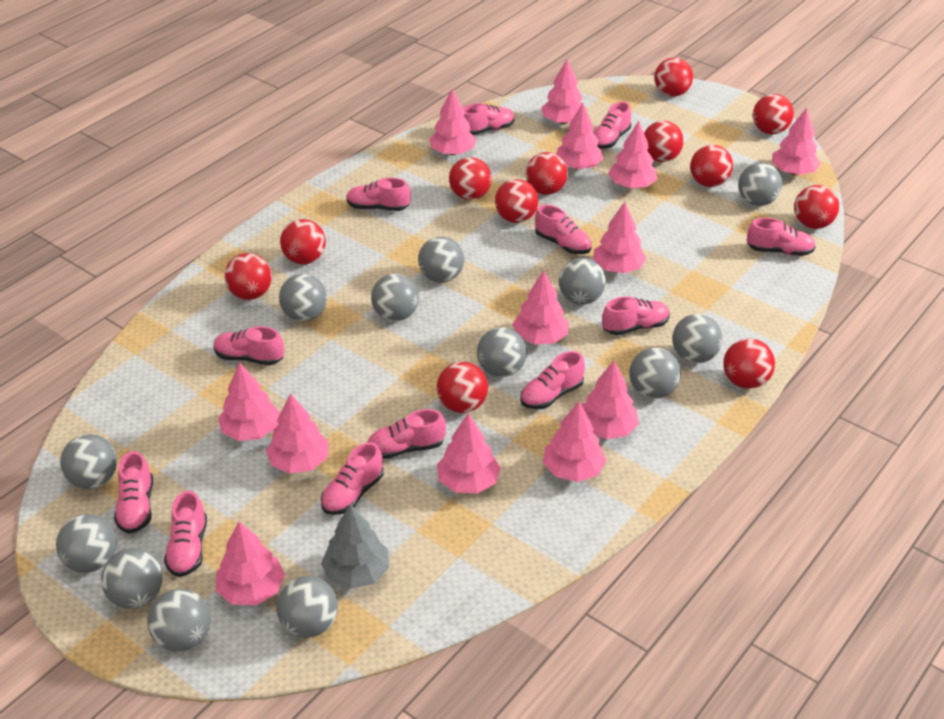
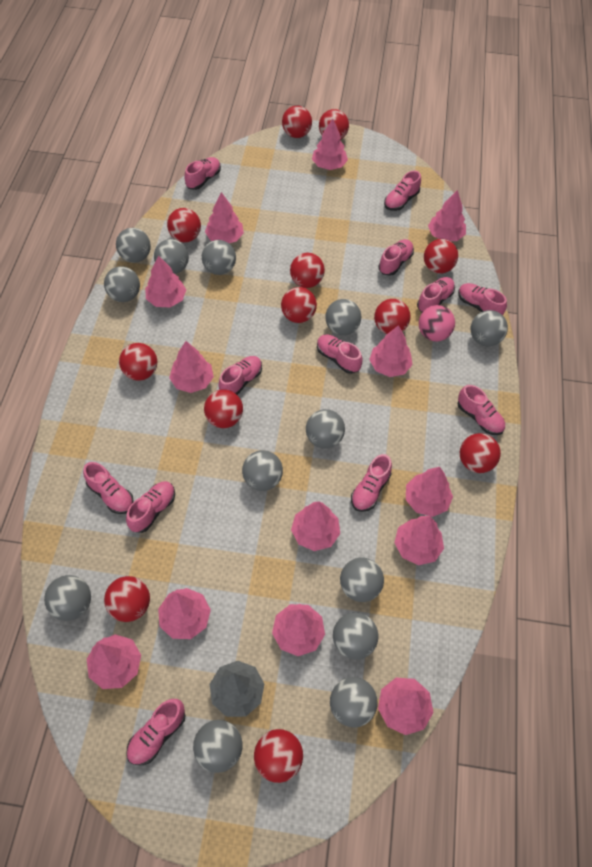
pink ball: 0 -> 1

